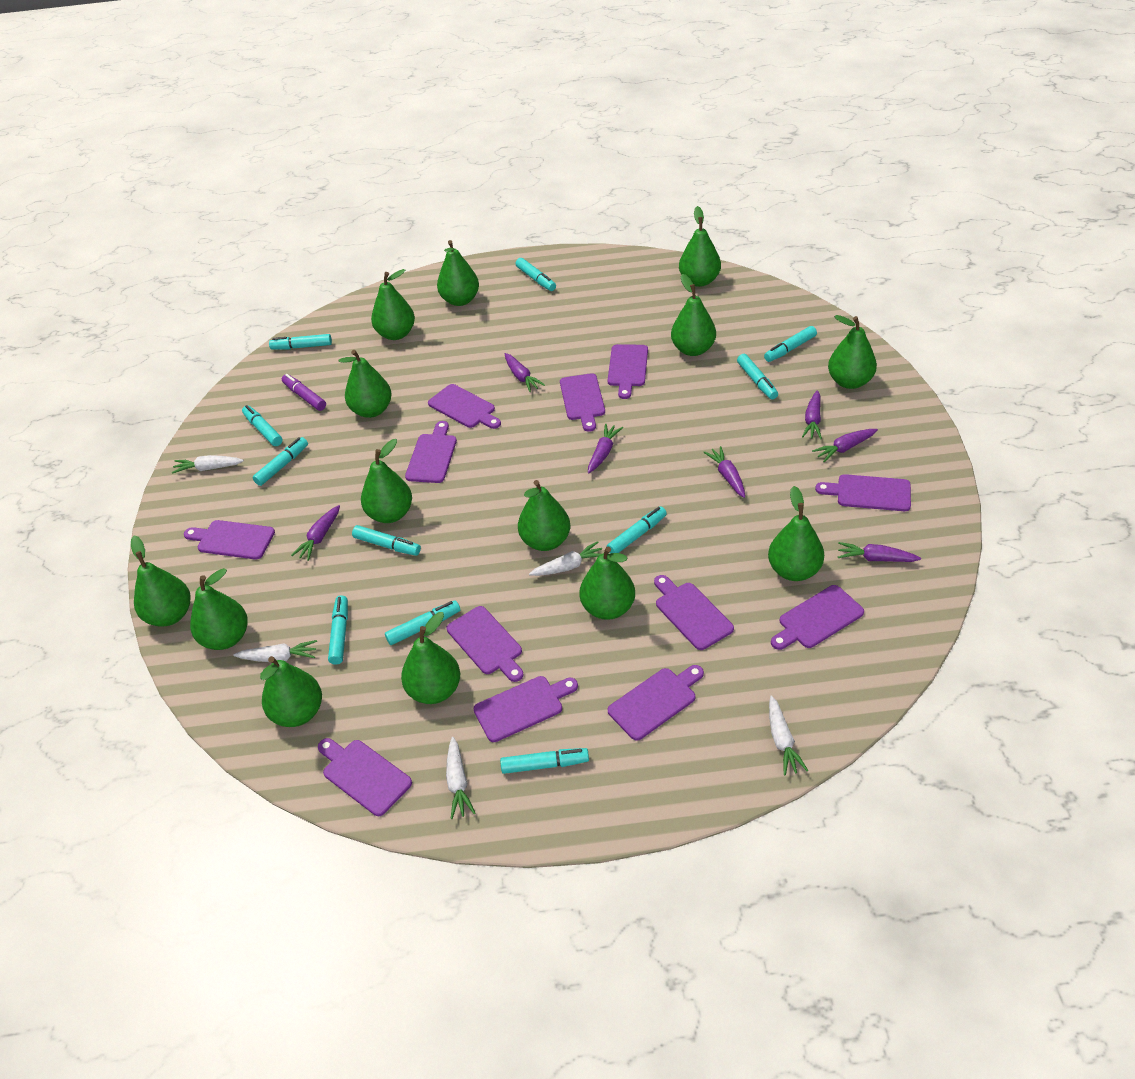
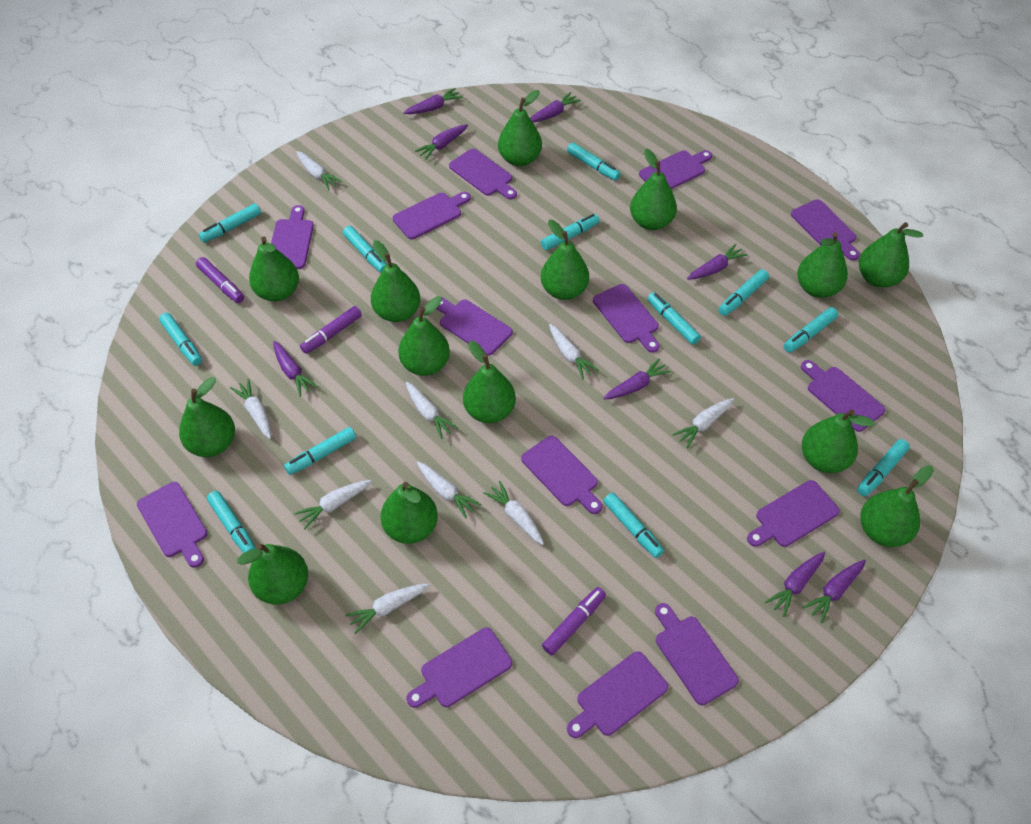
purple carrot: 7 -> 8
purple cutting board: 12 -> 14
purple marker: 1 -> 3
turquoise marker: 11 -> 12
white carrot: 5 -> 9

